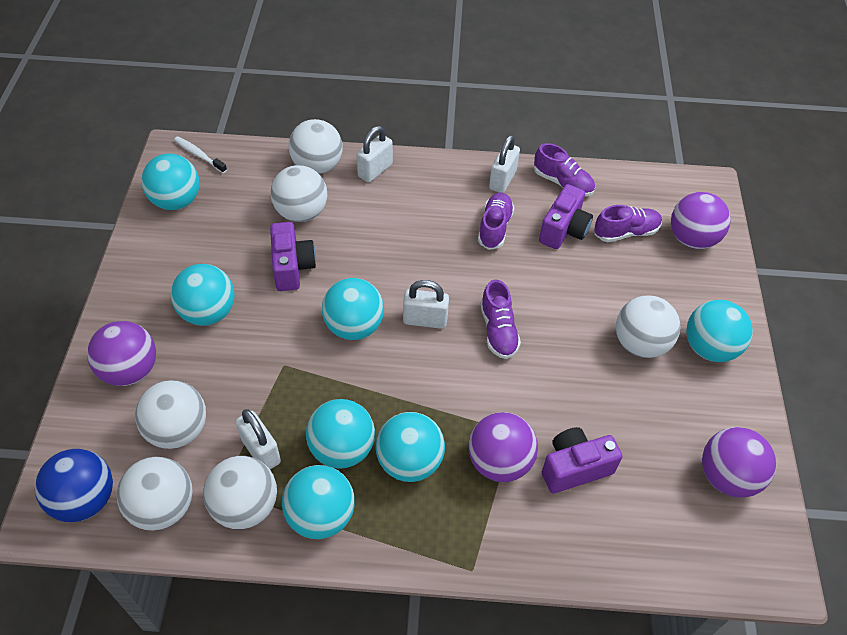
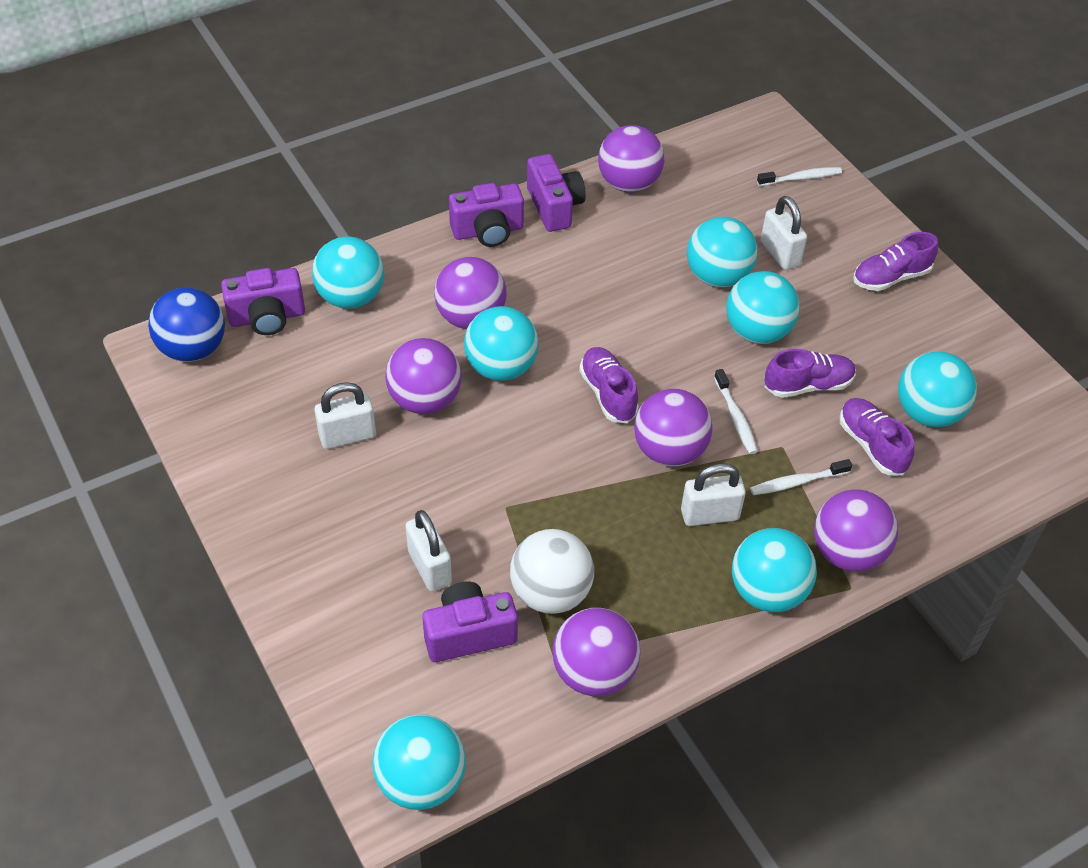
purple ball: 4 -> 6
purple camera: 3 -> 4
white ball: 6 -> 1
white toothbrush: 1 -> 3

